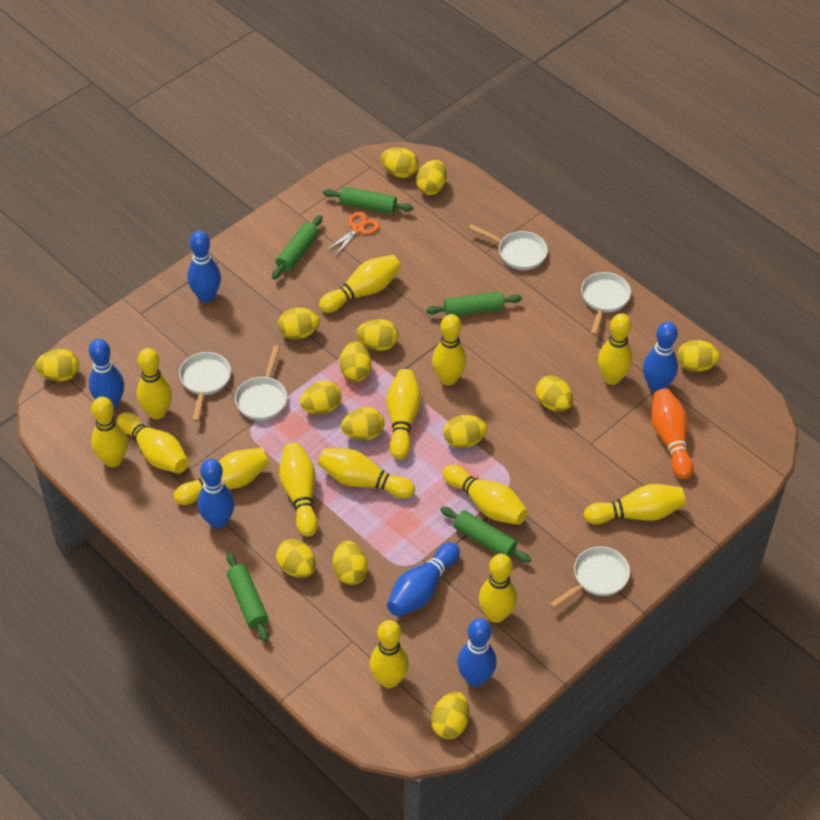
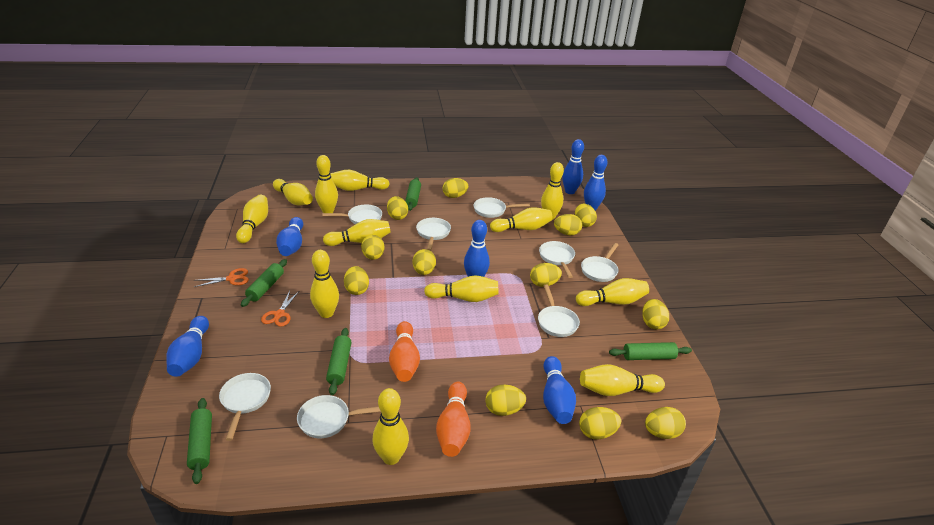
orange bowling pin: 1 -> 2
orange scissors: 1 -> 2
white pan: 5 -> 8
yellow bowling pin: 14 -> 12
yellow egg: 14 -> 12

